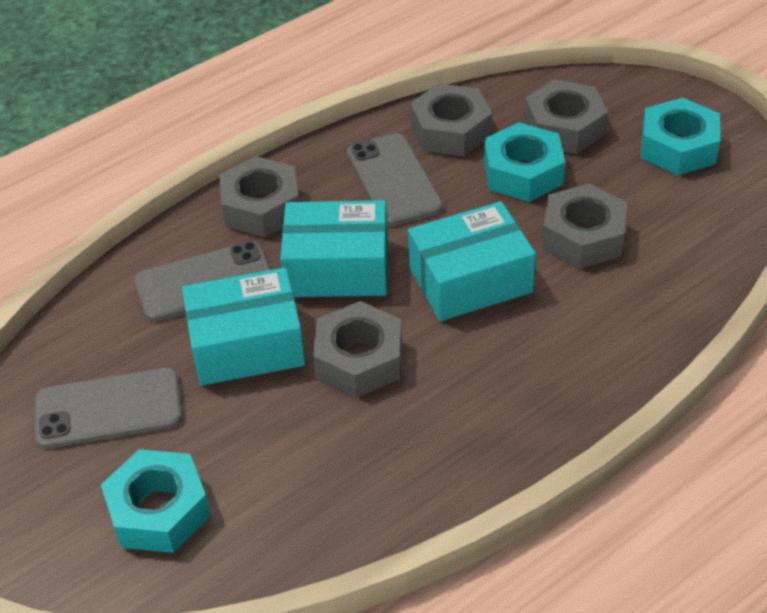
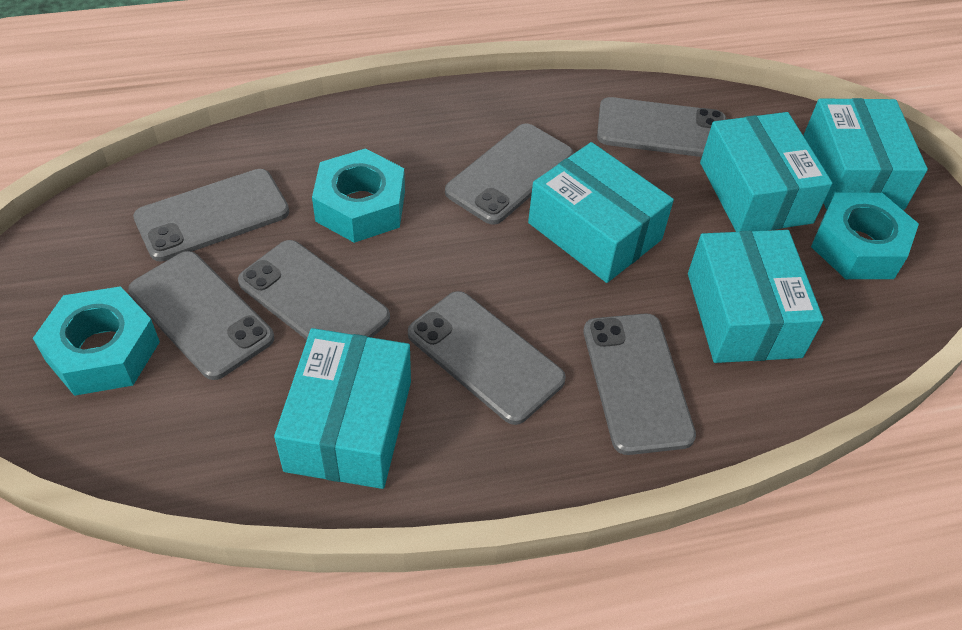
grey nut: 5 -> 0
grey phone: 3 -> 7
turquoise box: 3 -> 5

